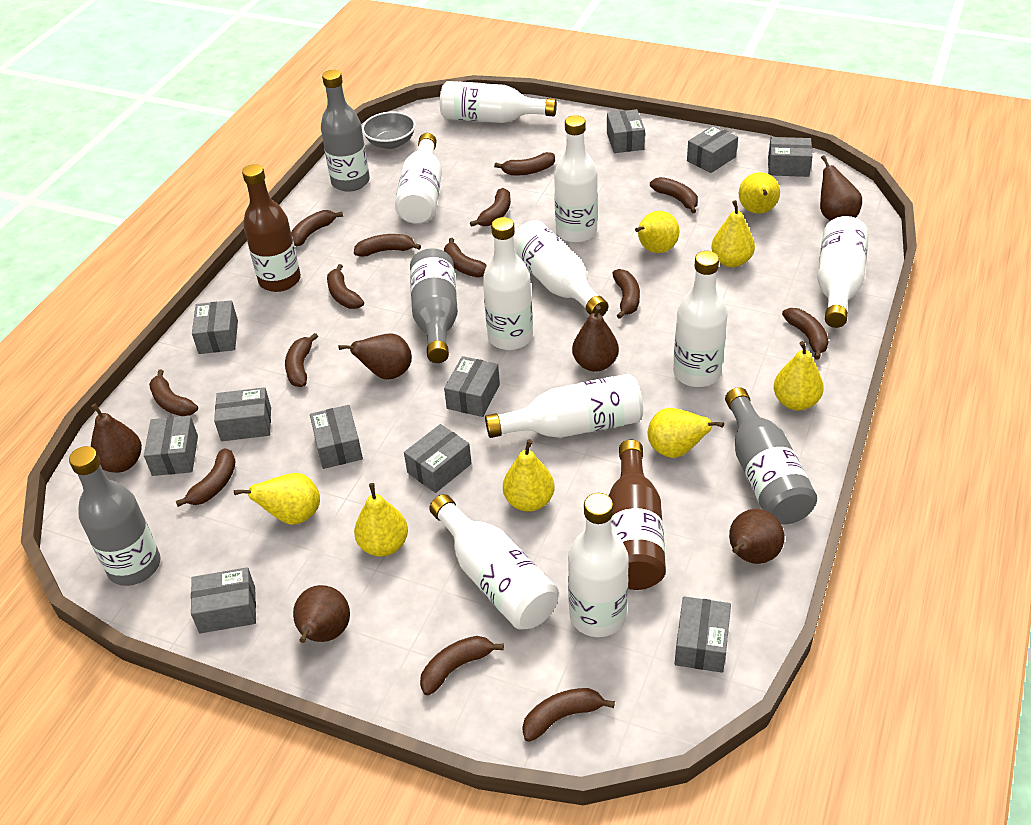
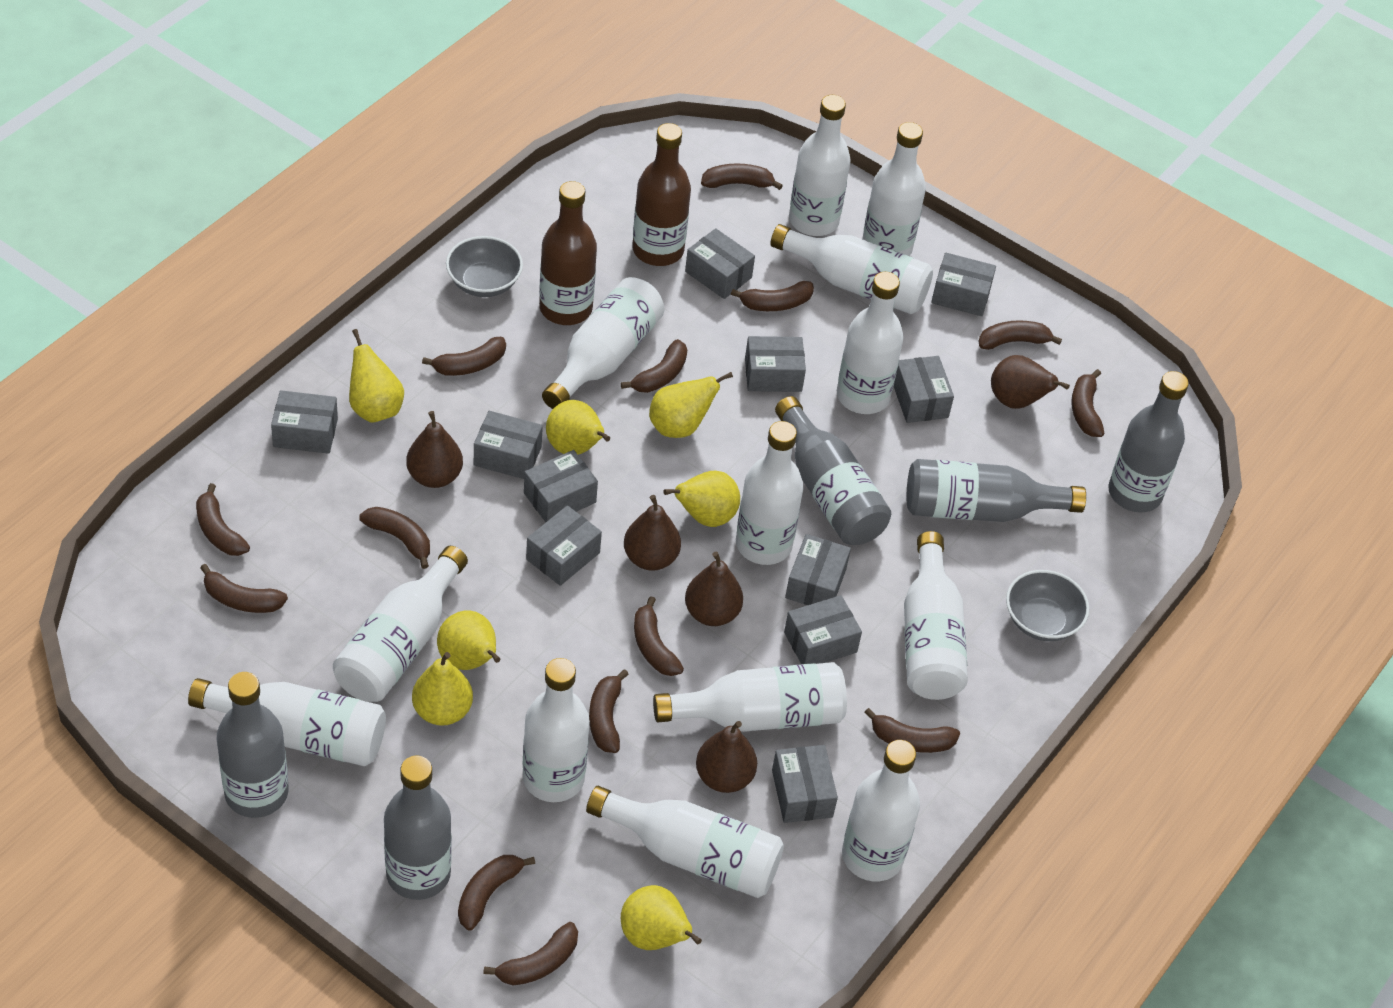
brown pear: 6 -> 5
grey bottle: 4 -> 5
grey bowl: 1 -> 2
white bottle: 10 -> 13
yellow pear: 8 -> 7

